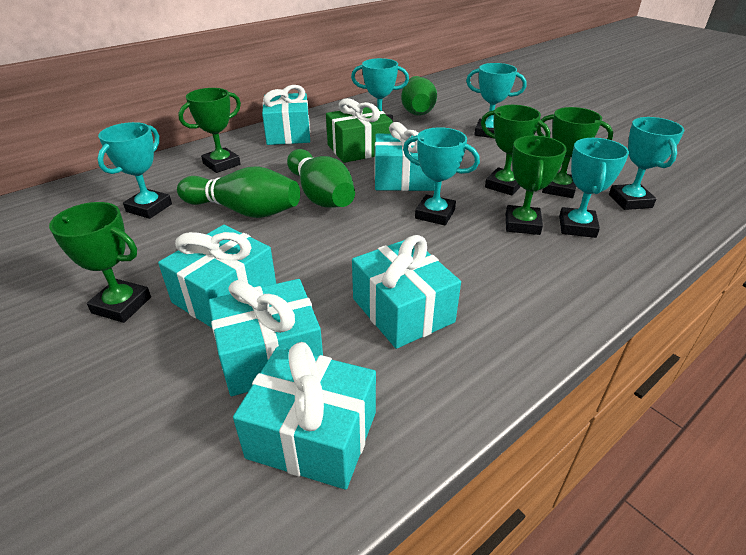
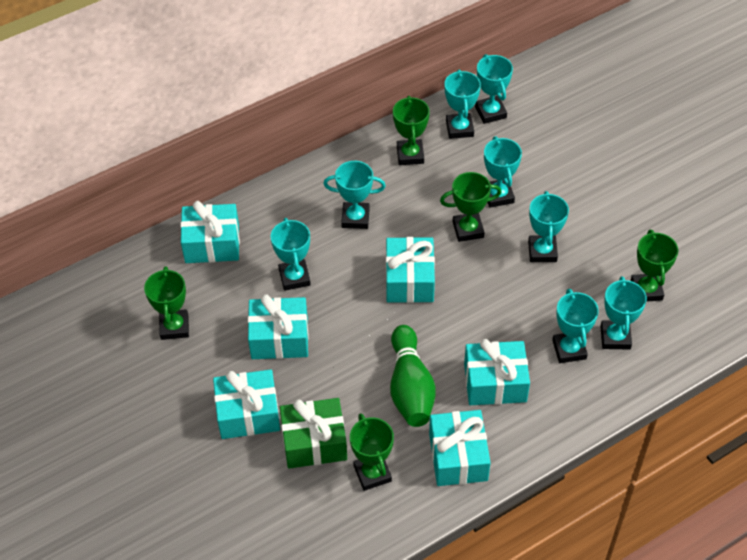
green bowling pin: 3 -> 1
turquoise trophy: 6 -> 8

